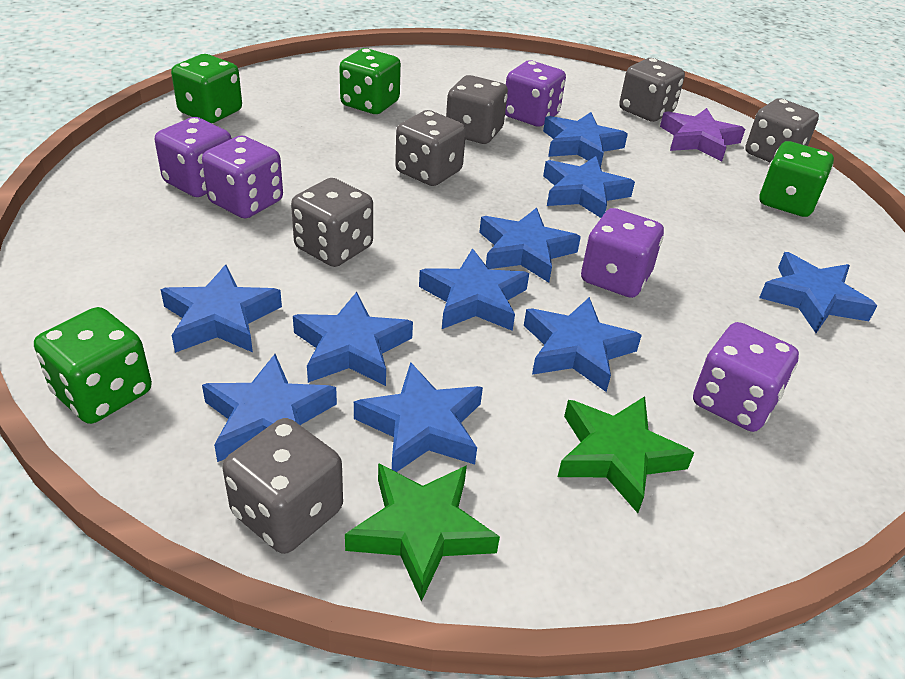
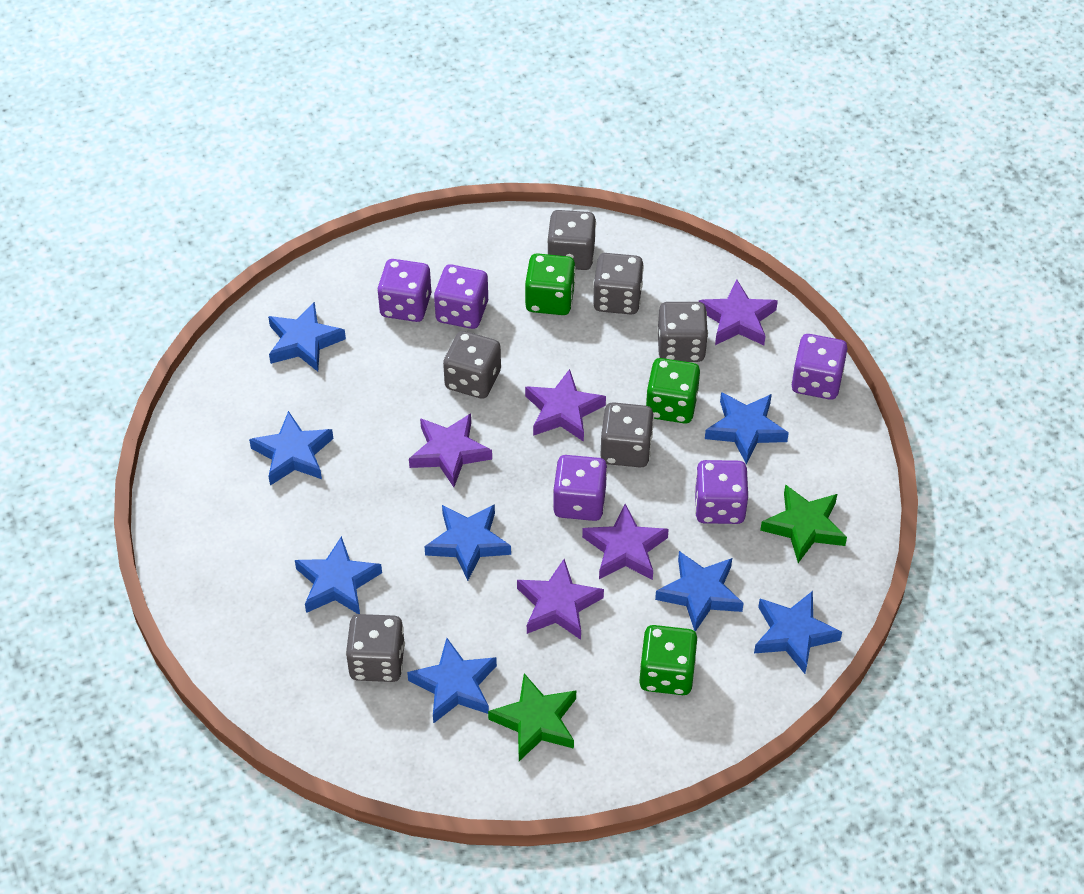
blue star: 10 -> 8
green dice: 4 -> 3
purple star: 1 -> 5

